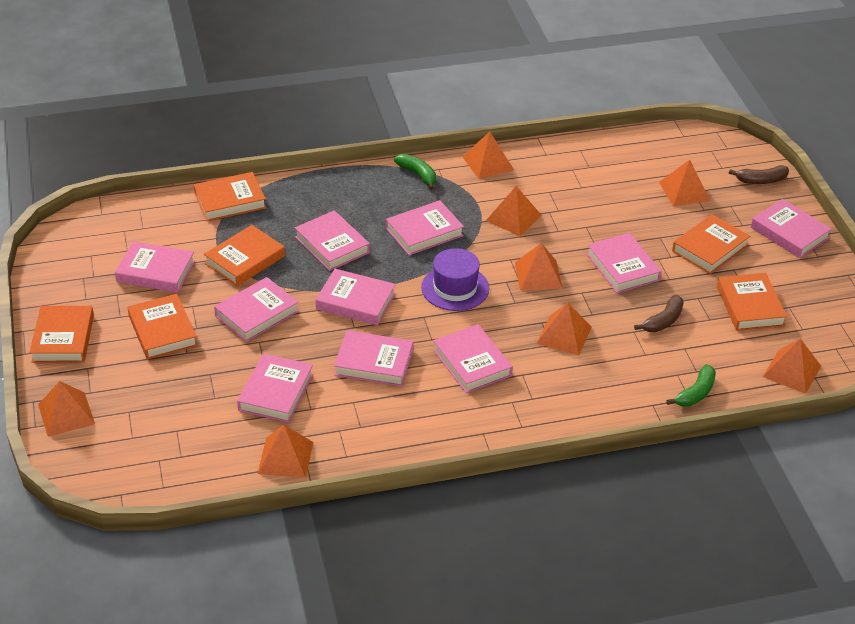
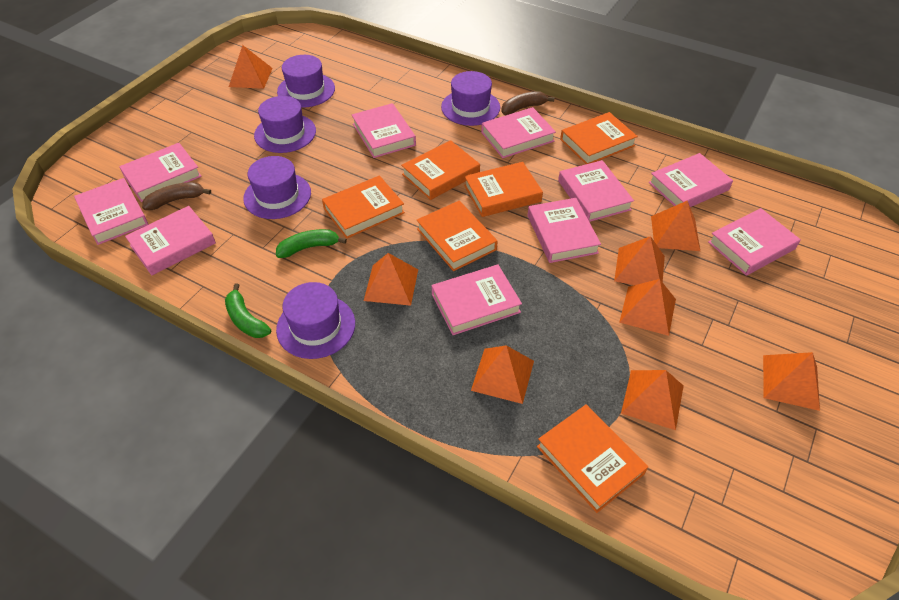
purple hat: 1 -> 5

